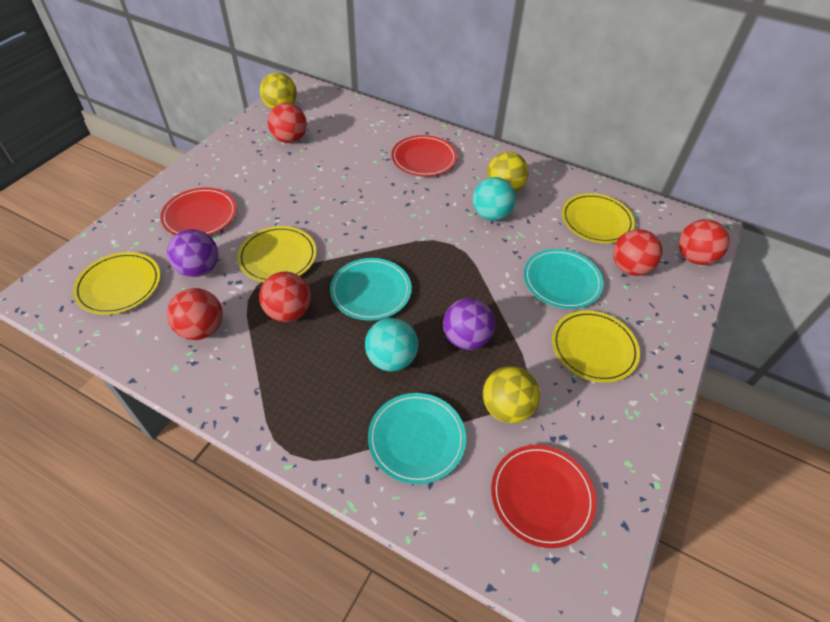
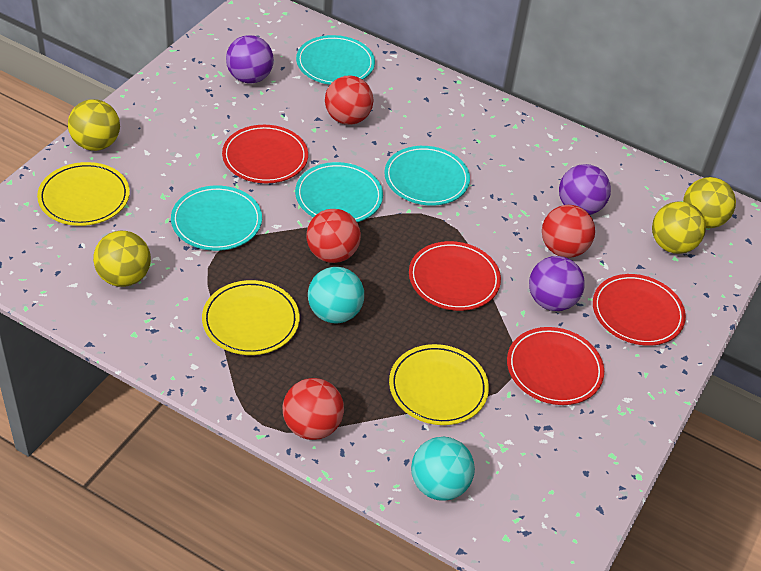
purple ball: 2 -> 3
red ball: 5 -> 4
red plate: 3 -> 4
turquoise plate: 3 -> 4
yellow ball: 3 -> 4
yellow plate: 4 -> 3

